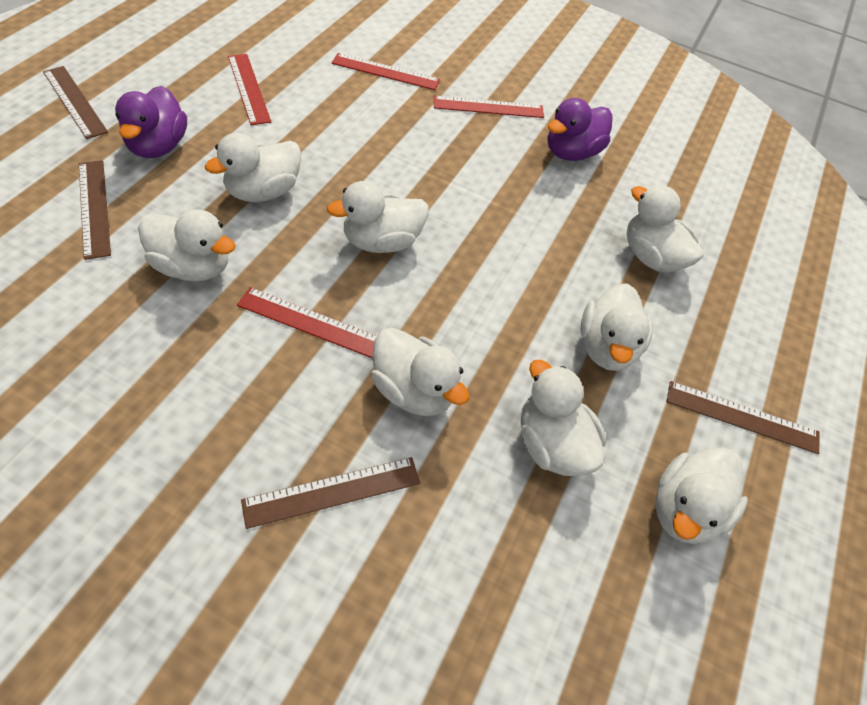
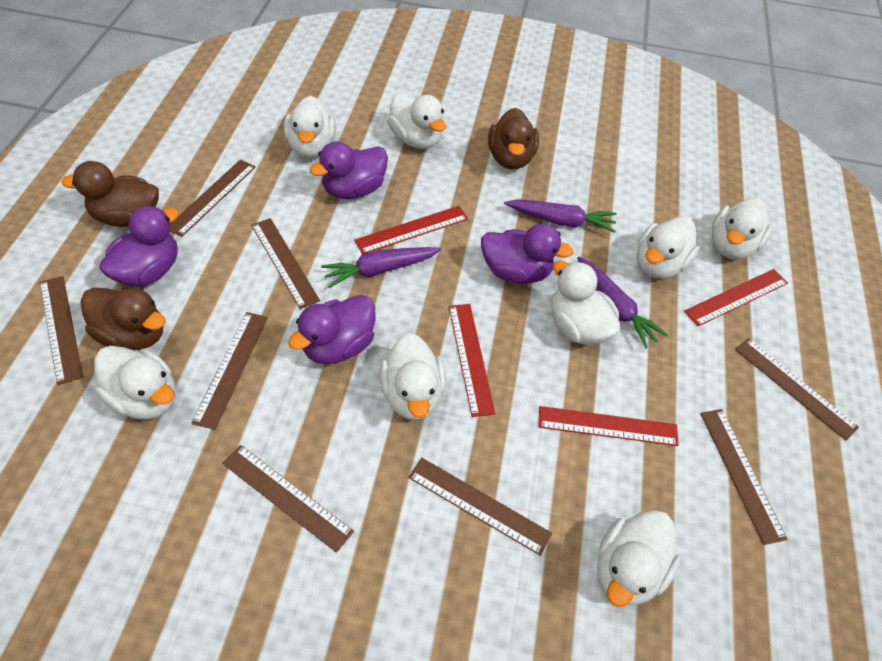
brown duck: 0 -> 3
brown ruler: 4 -> 8
purple carrot: 0 -> 3
purple duck: 2 -> 4

